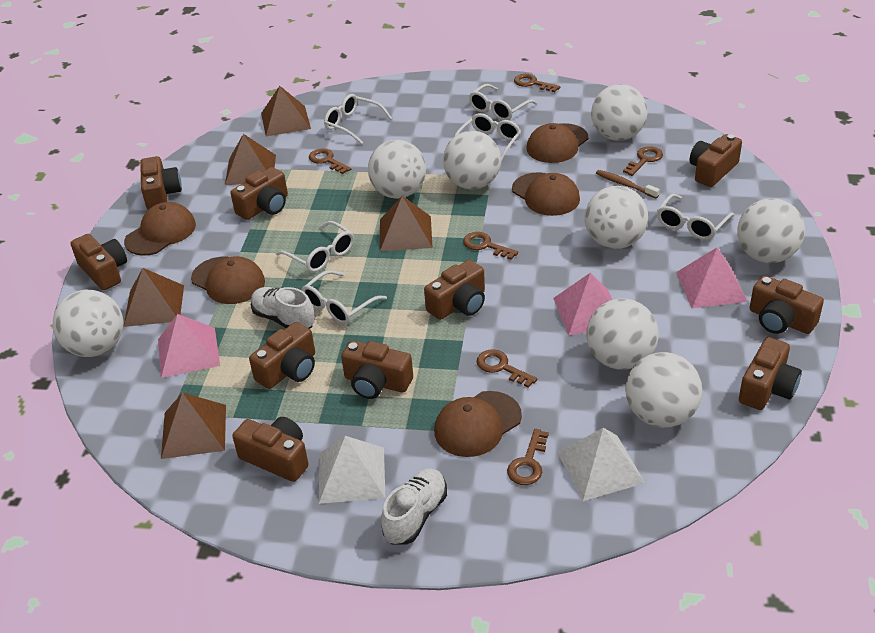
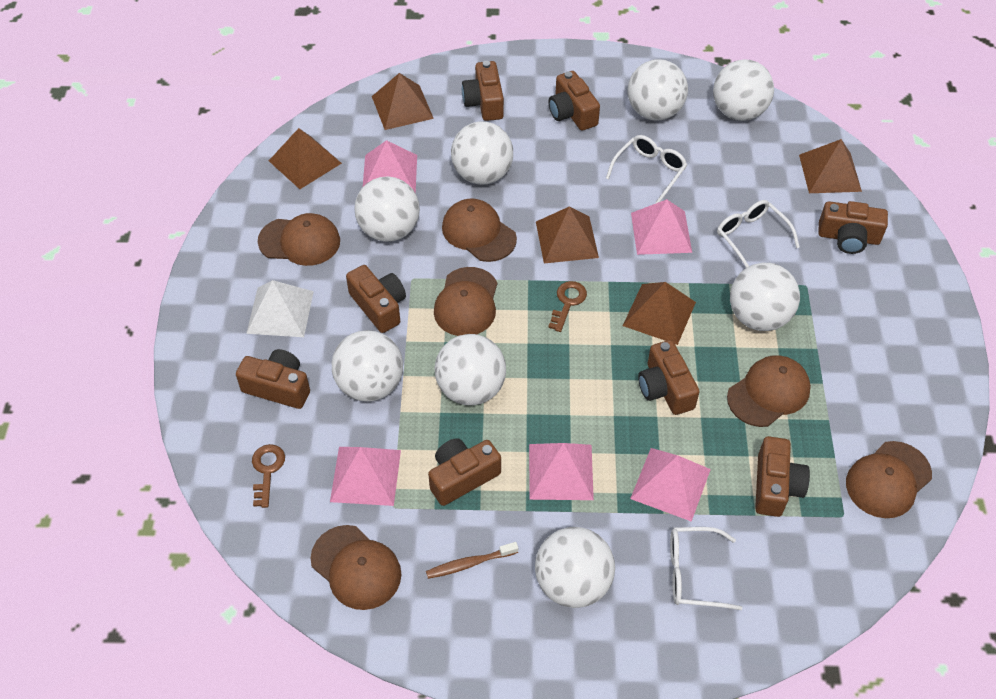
brown camera: 10 -> 8
brown cap: 5 -> 6
brown key: 6 -> 2
pink pyramid: 3 -> 5
white glasses: 6 -> 3
white pyramid: 2 -> 1
white shoe: 2 -> 0

